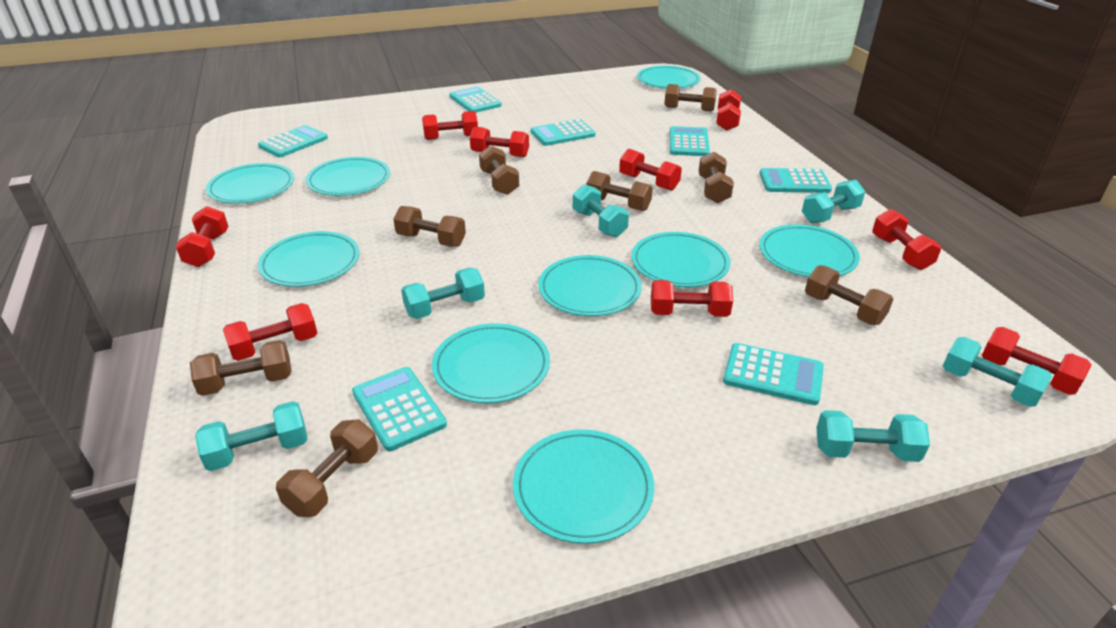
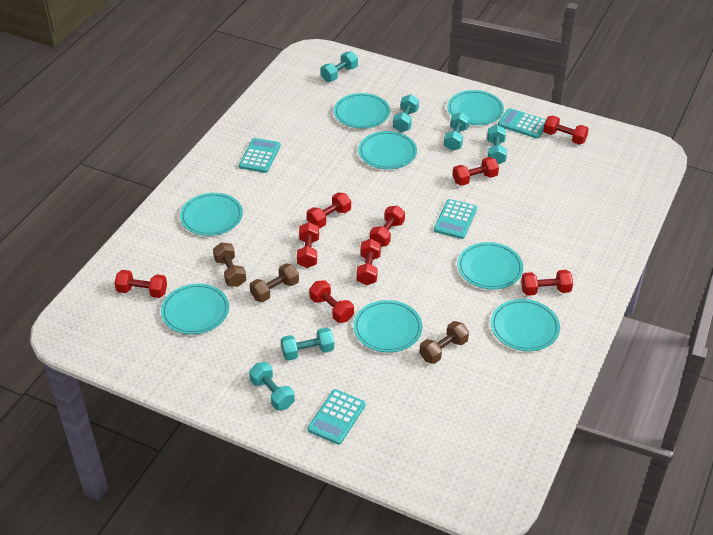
brown dumbbell: 8 -> 3
turquoise calculator: 7 -> 4
turquoise plate: 9 -> 8

